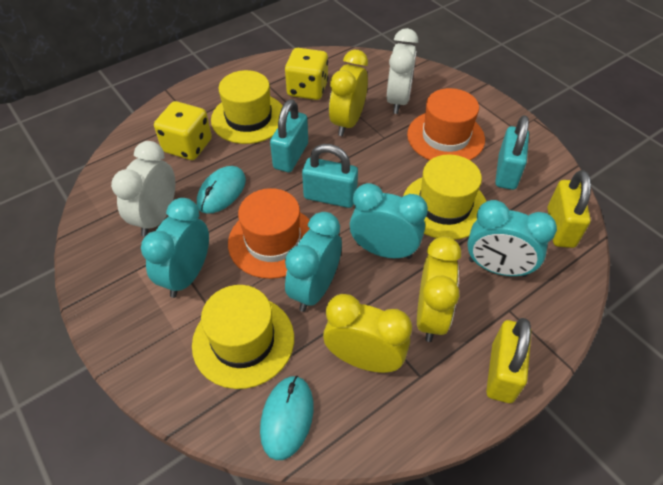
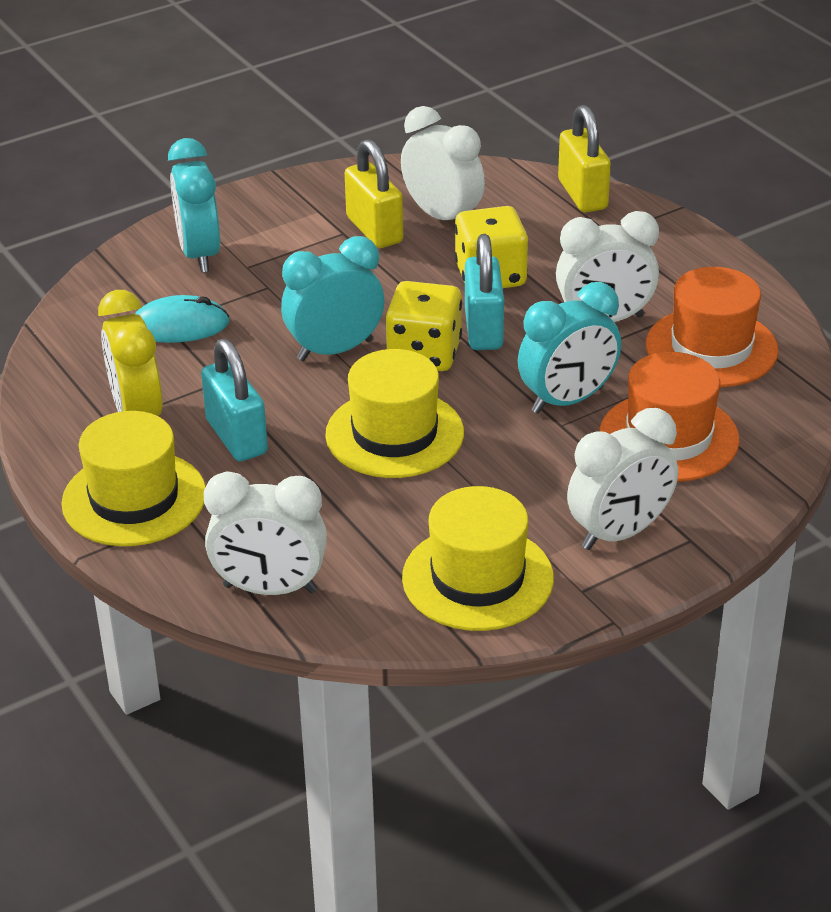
turquoise clock: 4 -> 3
turquoise mouse: 2 -> 1
turquoise padlock: 3 -> 2
white clock: 2 -> 4
yellow clock: 3 -> 1

